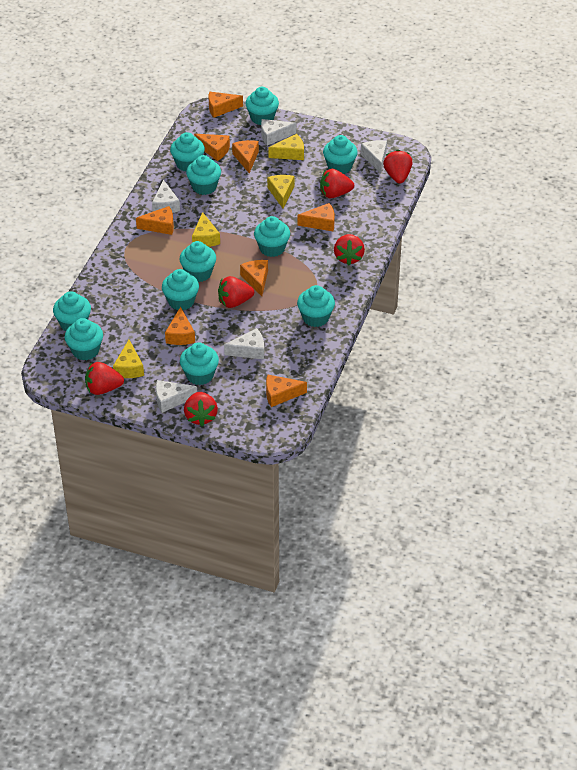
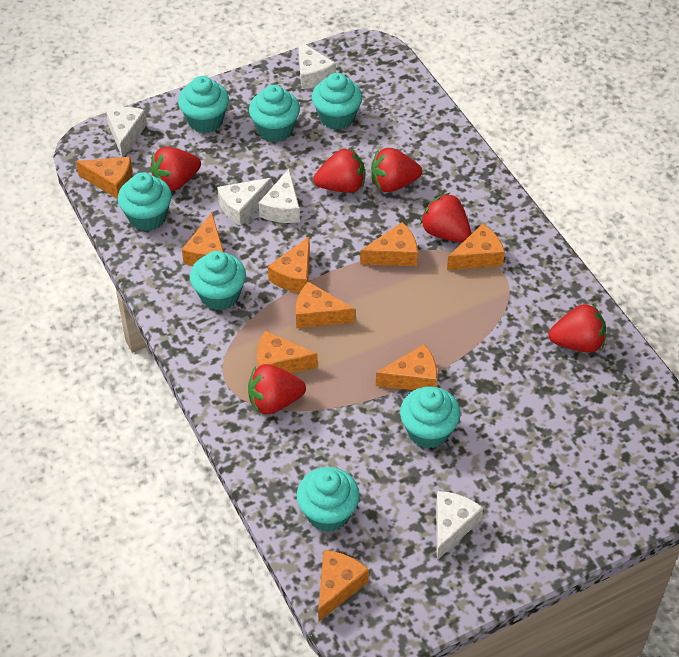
orange cheese: 8 -> 9
turquoise cupcake: 11 -> 7
yellow cheese: 4 -> 0

